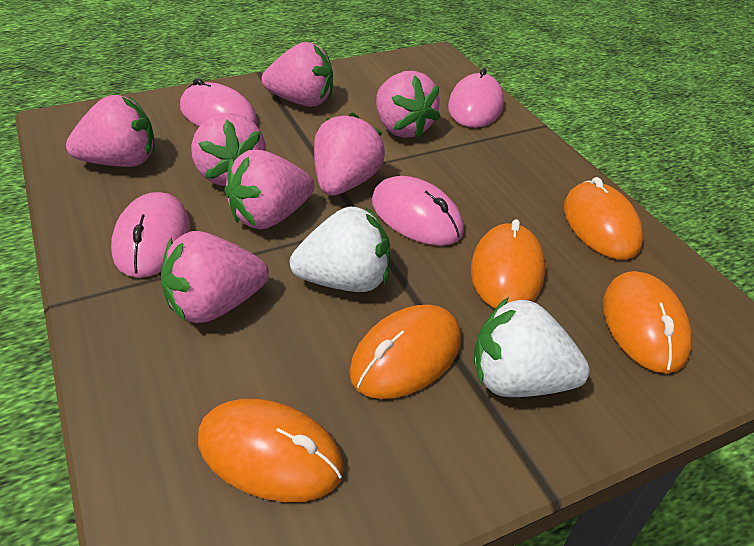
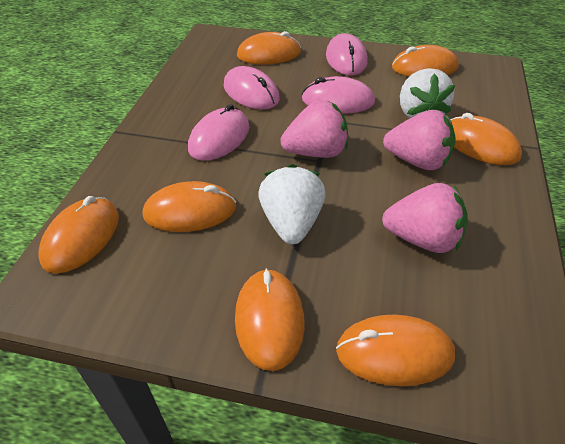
orange mouse: 5 -> 7
pink strawberry: 7 -> 3

